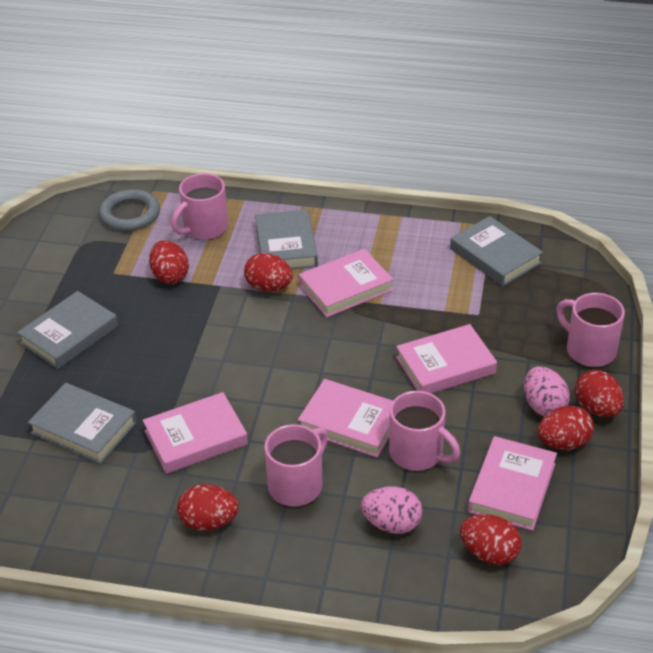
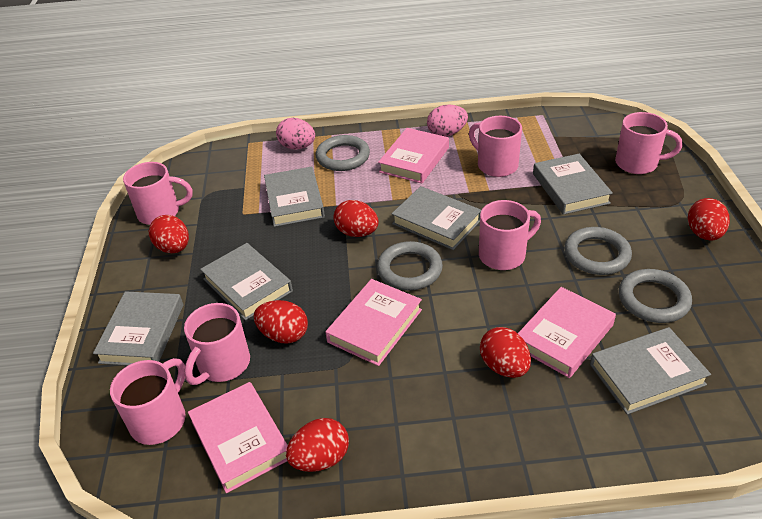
grey book: 4 -> 6
grey ring: 1 -> 4
pink book: 5 -> 4
pink mug: 4 -> 6

